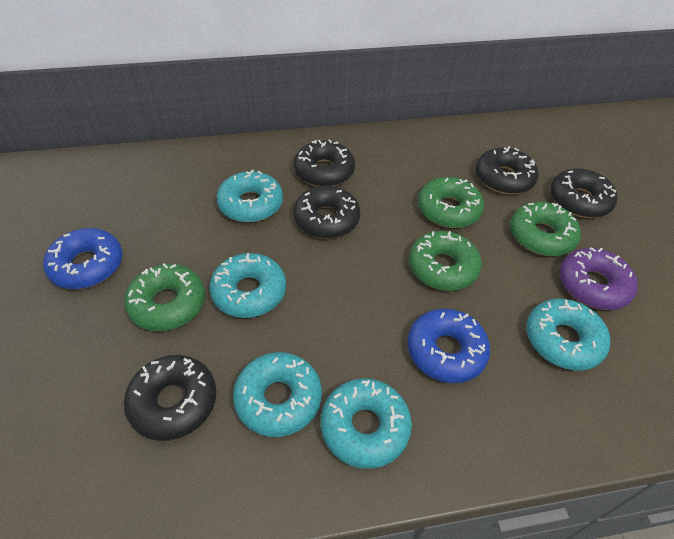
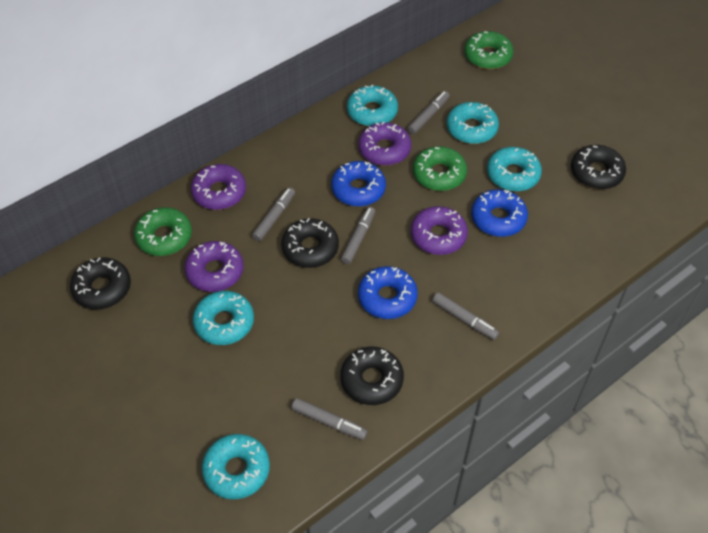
black donut: 5 -> 4
blue donut: 2 -> 3
green donut: 4 -> 3
grey marker: 0 -> 5
purple donut: 1 -> 4

